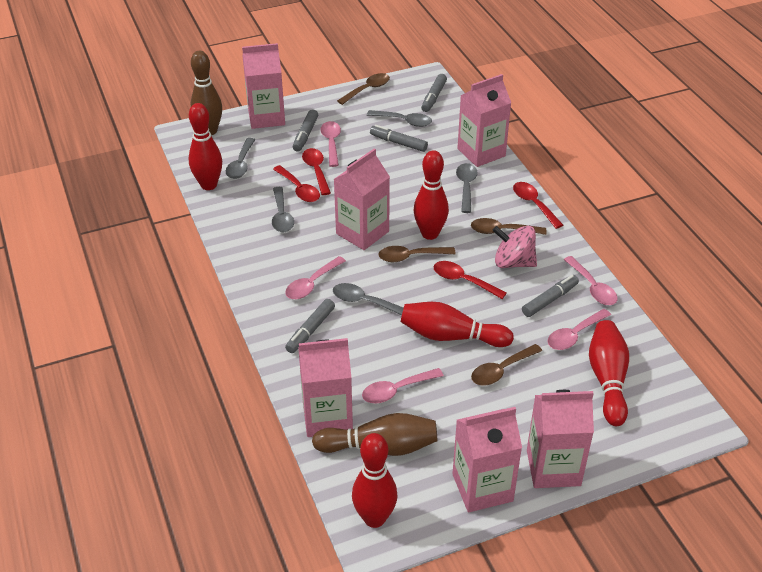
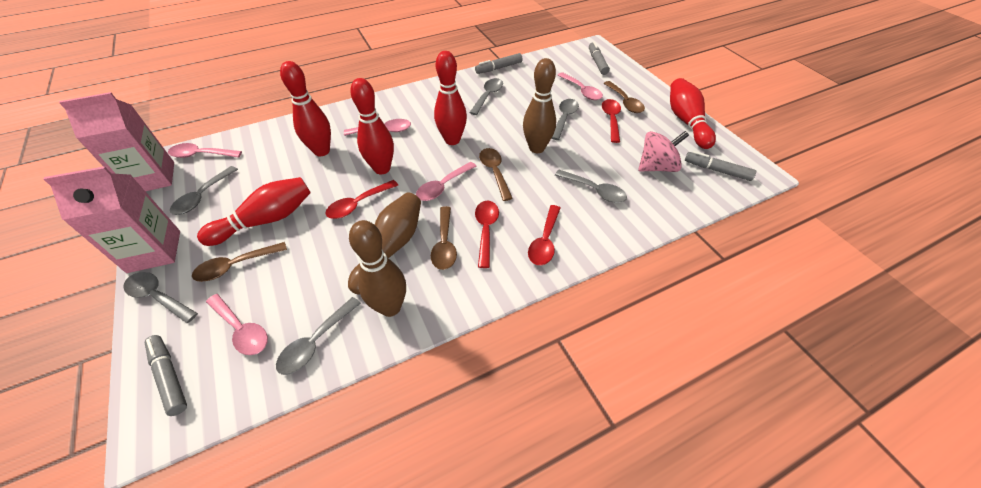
brown bowling pin: 2 -> 3
grey marker: 5 -> 4
grey spoon: 5 -> 6
pink carton: 6 -> 2

